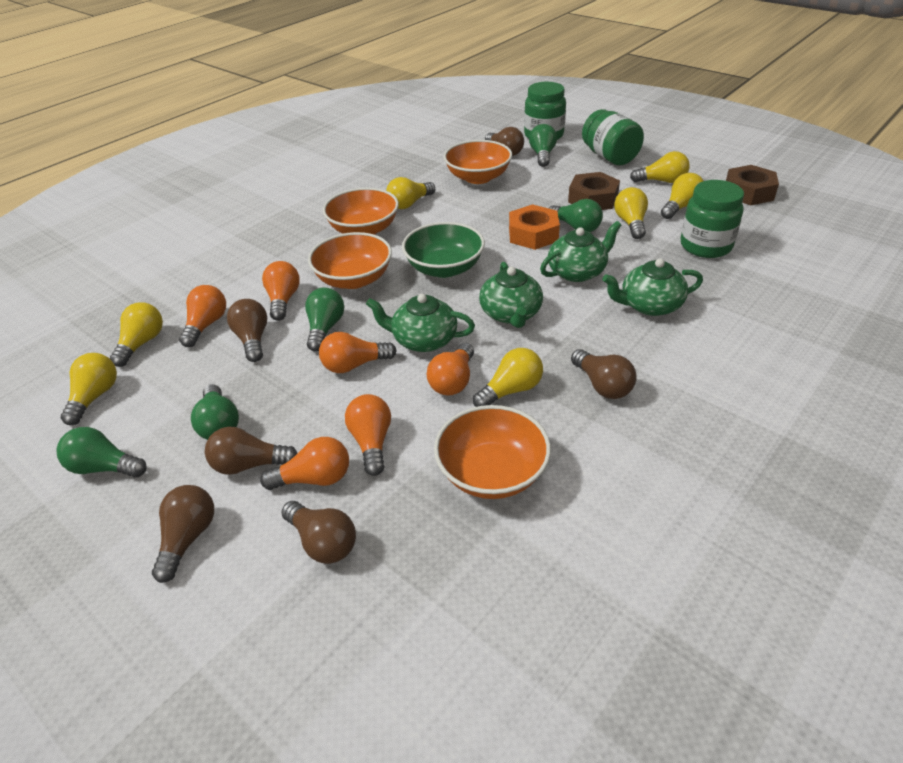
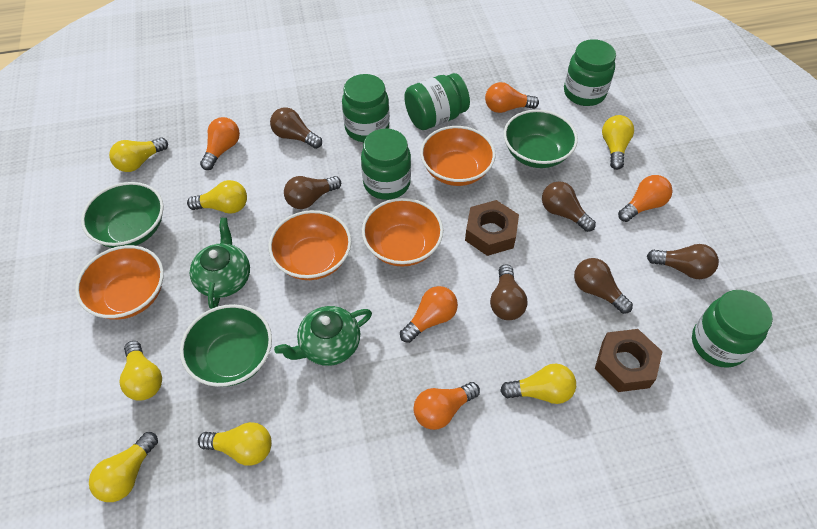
green bowl: 1 -> 3
green jar: 3 -> 5
green light bulb: 5 -> 0
green teapot: 4 -> 2
orange light bulb: 6 -> 5
orange nut: 1 -> 0

